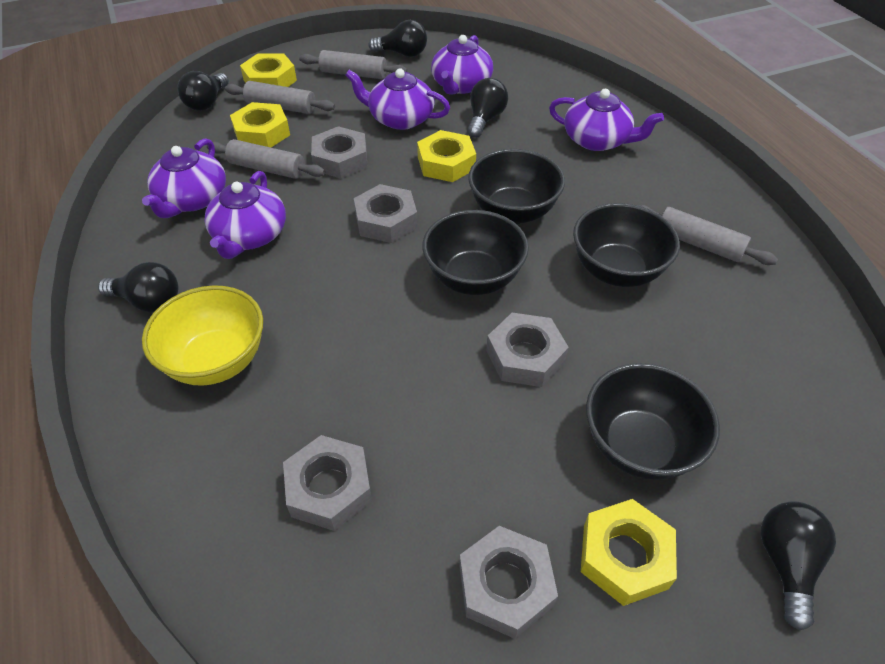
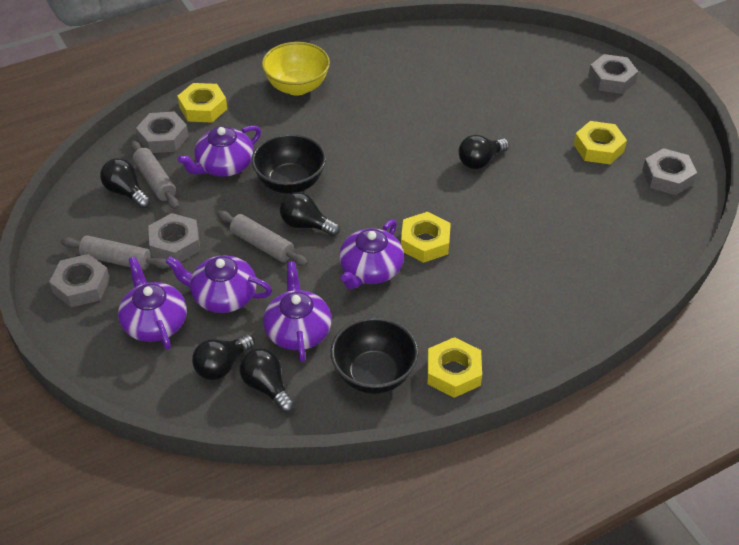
black bowl: 4 -> 2
grey rolling pin: 4 -> 3

